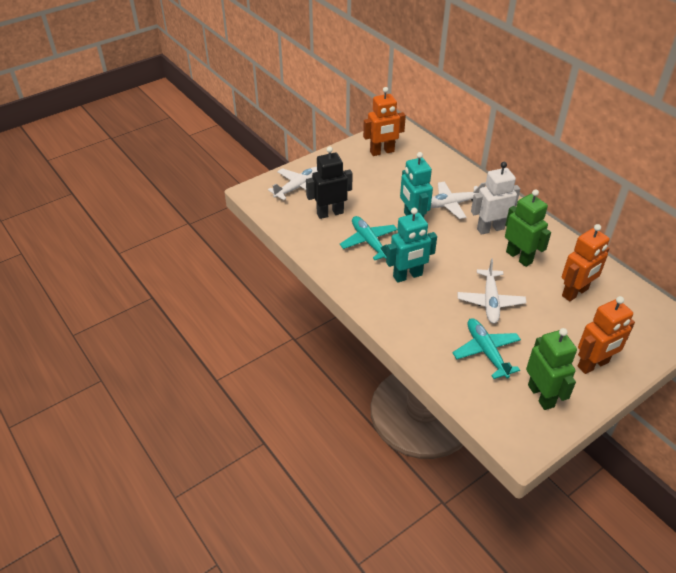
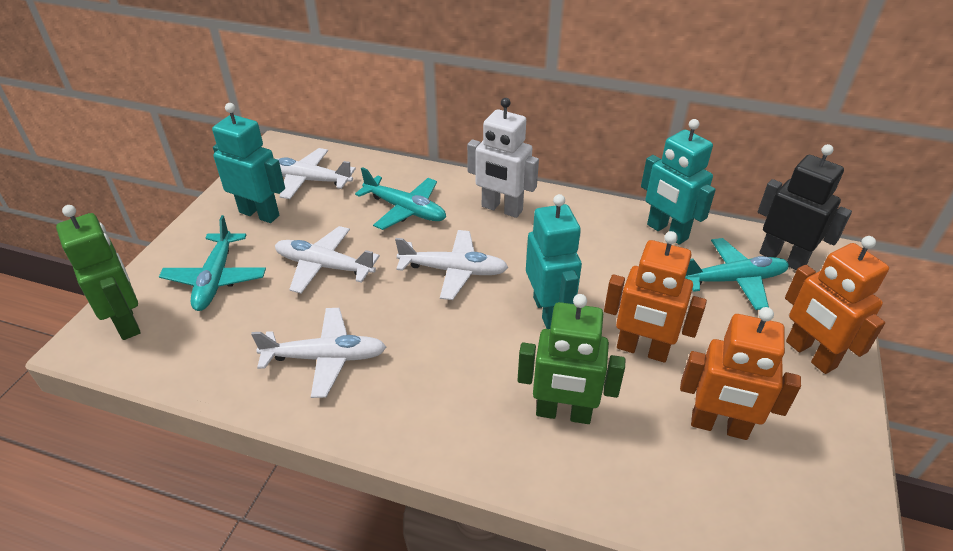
turquoise plane: 2 -> 3
turquoise robot: 2 -> 3
white plane: 3 -> 4

